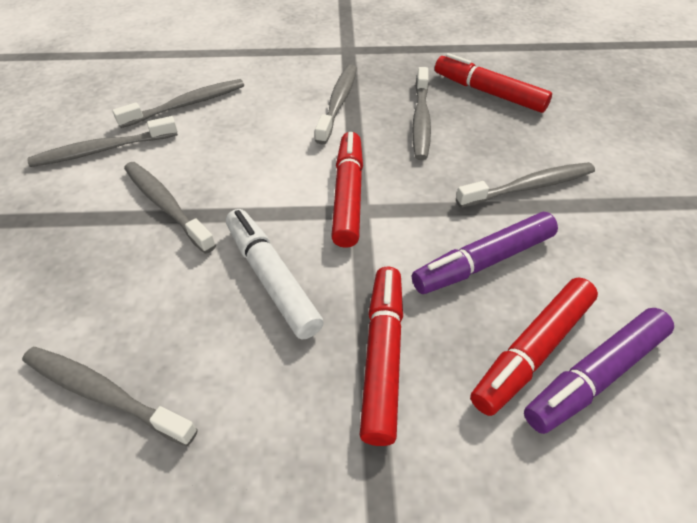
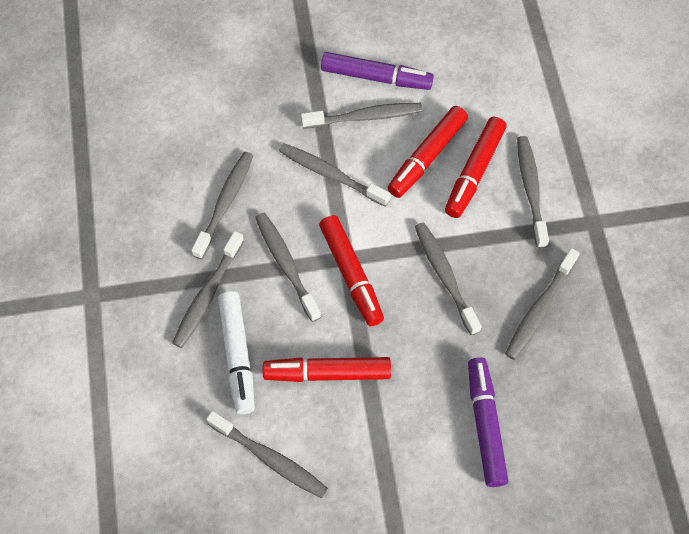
grey toothbrush: 7 -> 9

